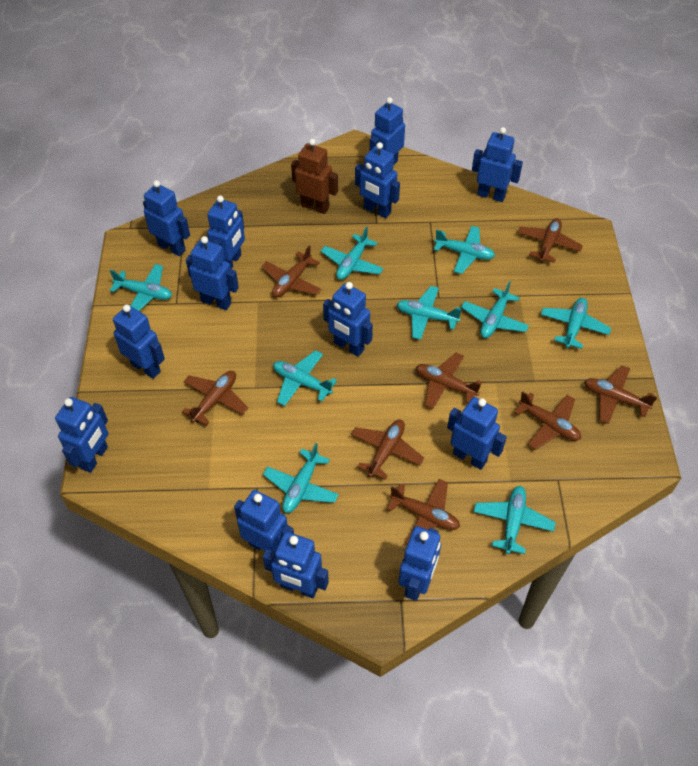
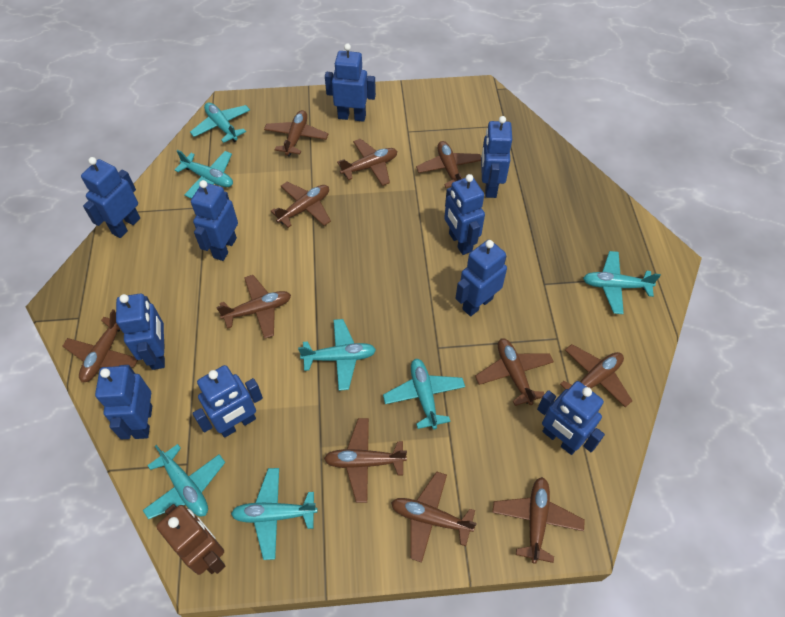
blue robot: 13 -> 10
brown plane: 8 -> 11
turquoise plane: 9 -> 7

